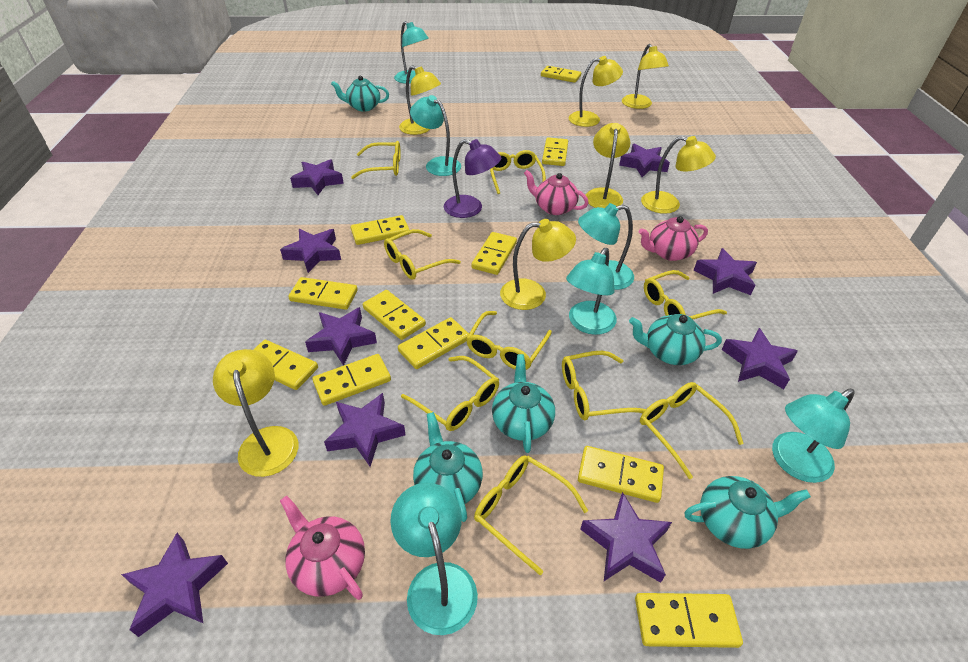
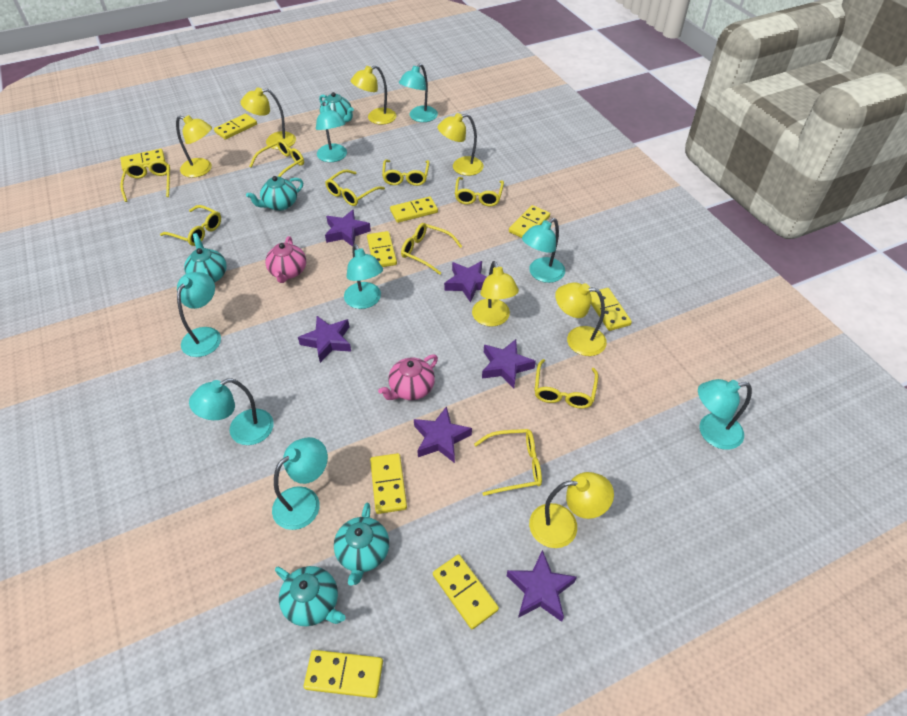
pink teapot: 3 -> 2
purple lamp: 1 -> 0
purple star: 9 -> 6
turquoise lamp: 6 -> 8
yellow domino: 11 -> 9

